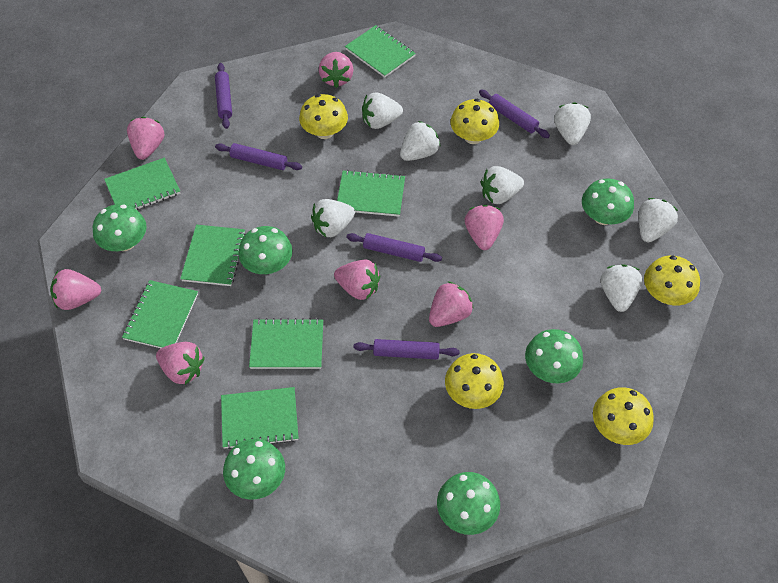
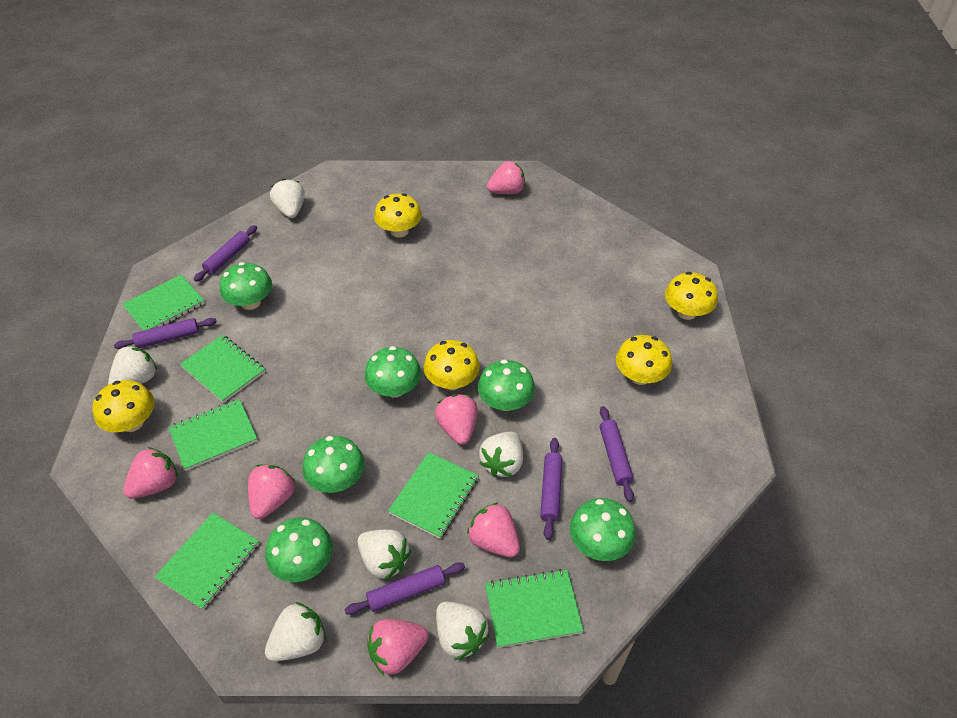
green notebook: 7 -> 6
pink strawberry: 7 -> 6
white strawberry: 7 -> 6

